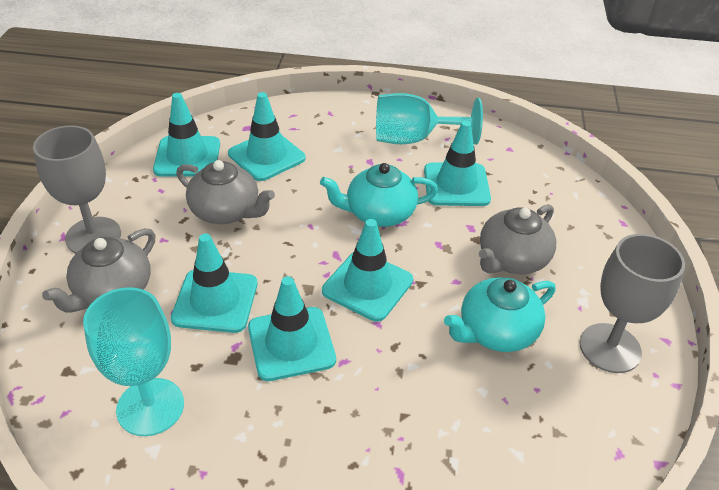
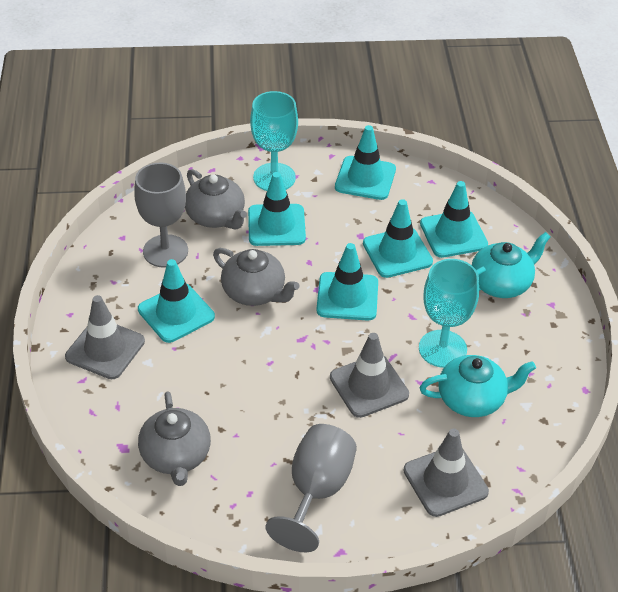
grey traffic cone: 0 -> 3

